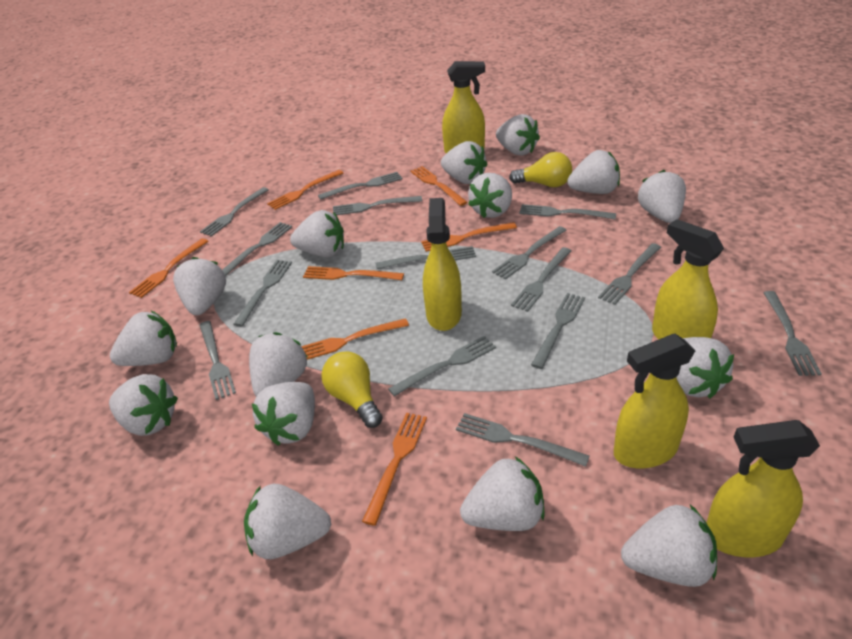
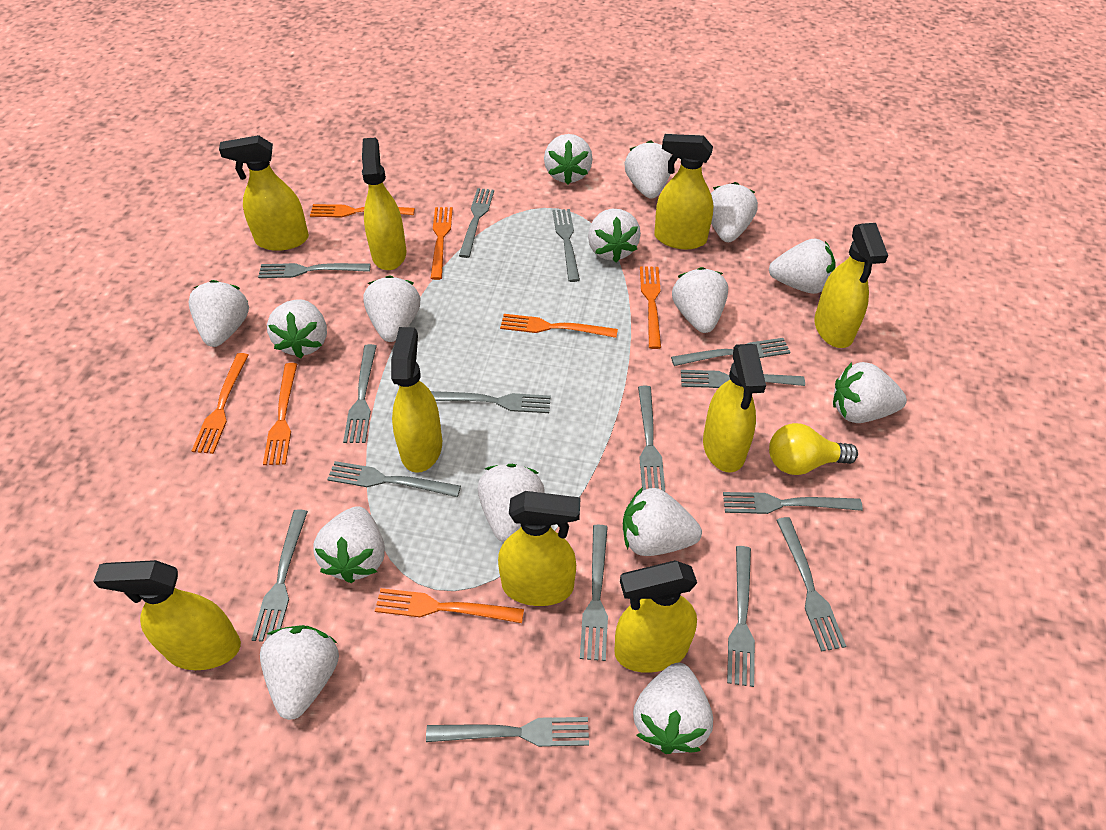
yellow light bulb: 2 -> 1
yellow spray bottle: 5 -> 9

